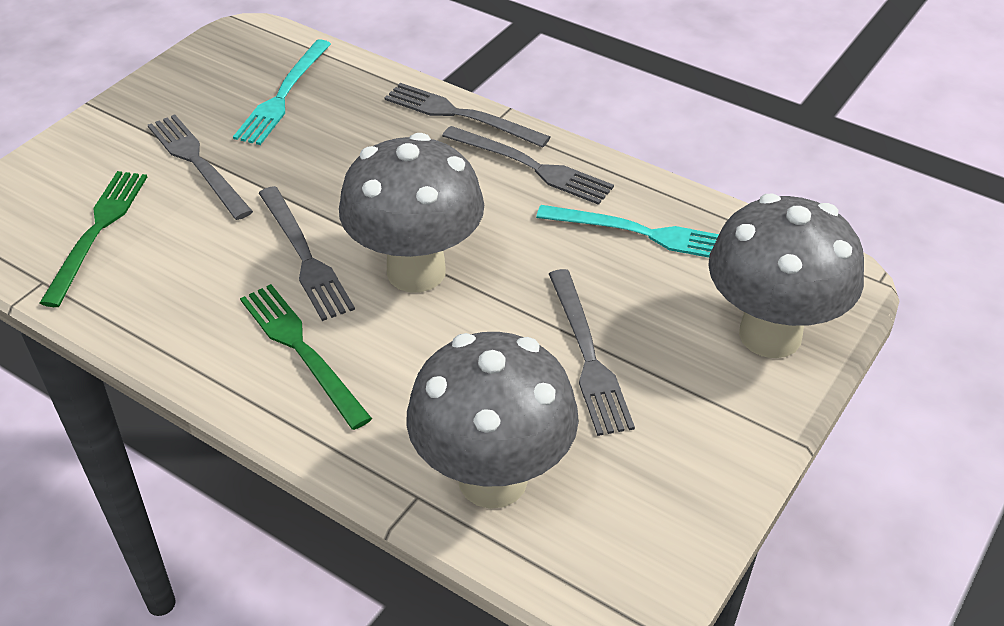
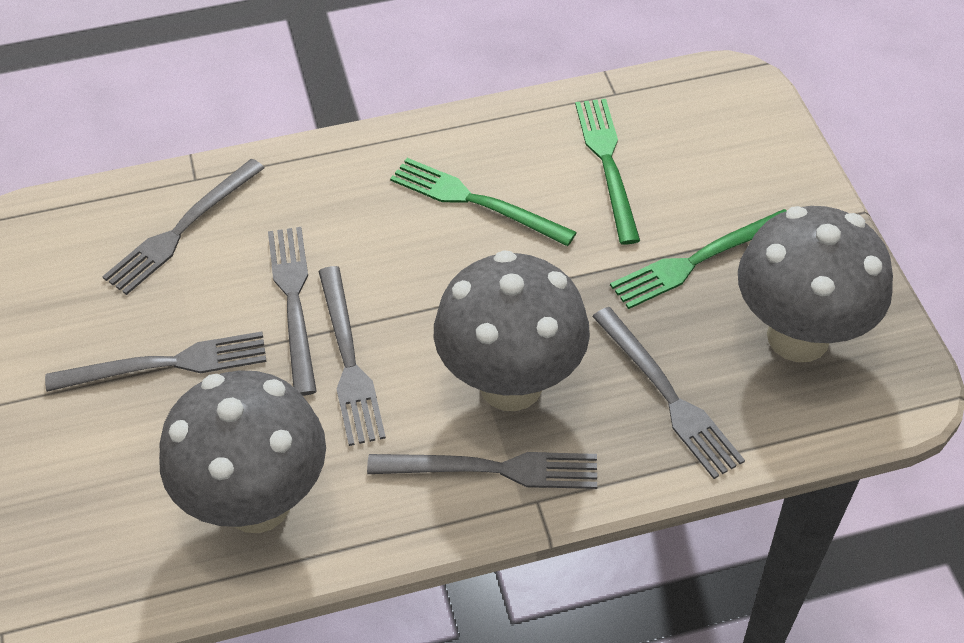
green fork: 2 -> 3
grey fork: 5 -> 6
turquoise fork: 2 -> 0

